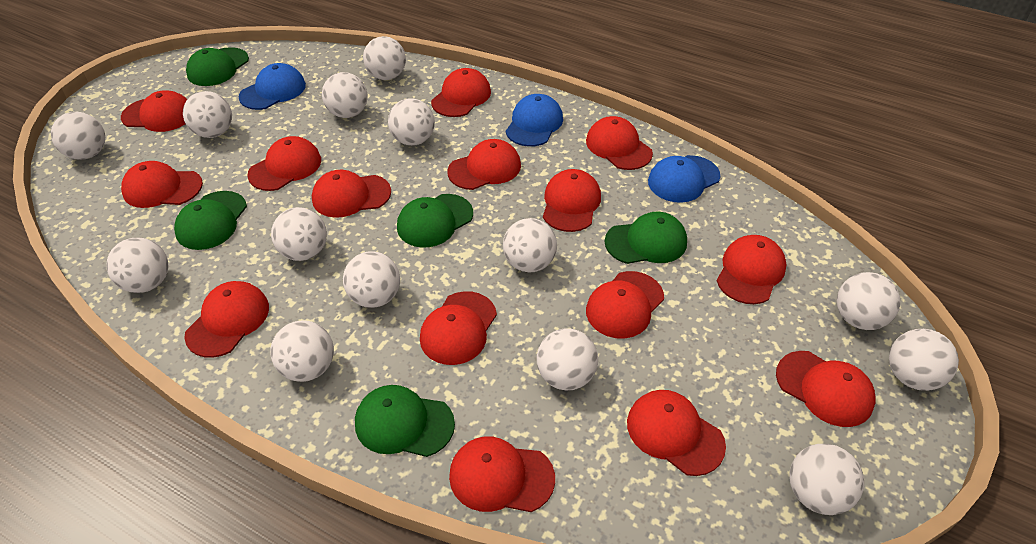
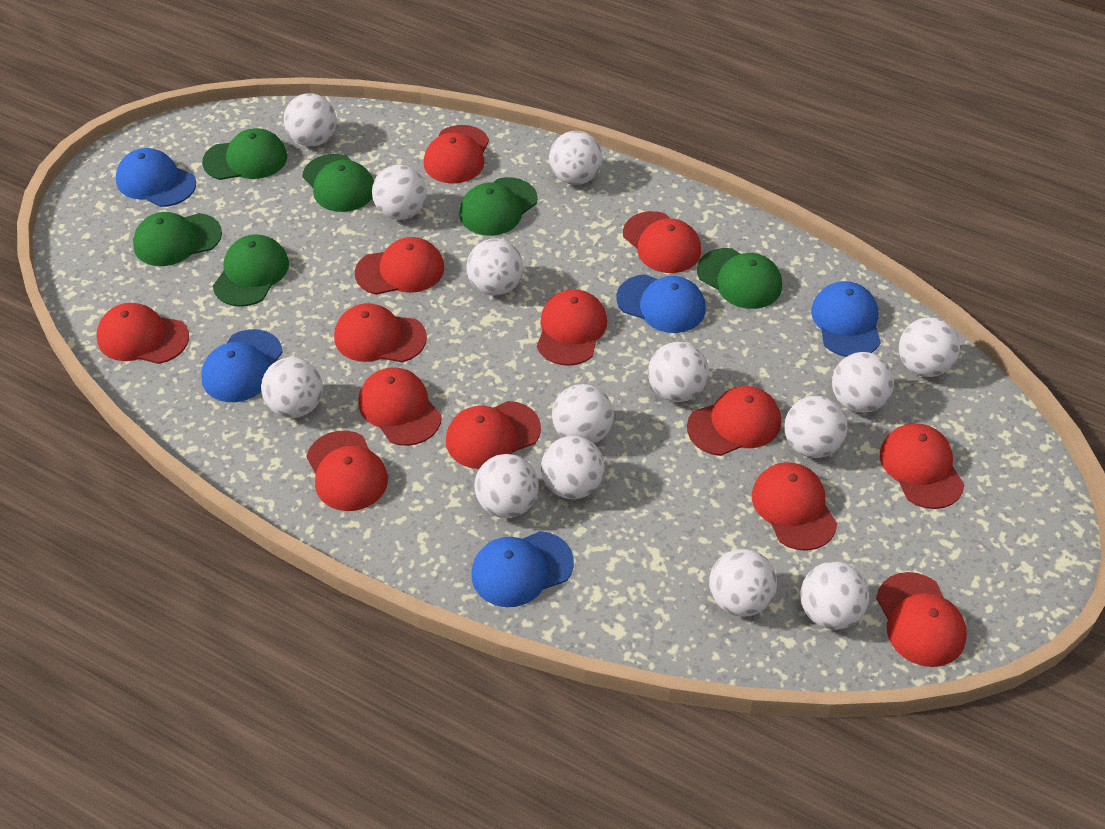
blue cap: 3 -> 5
green cap: 5 -> 6
red cap: 15 -> 13

